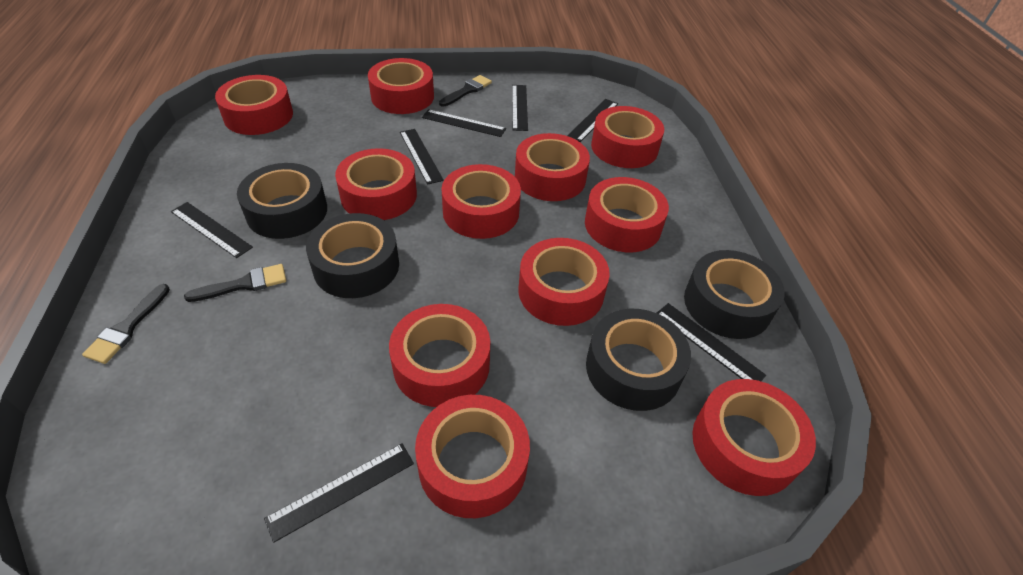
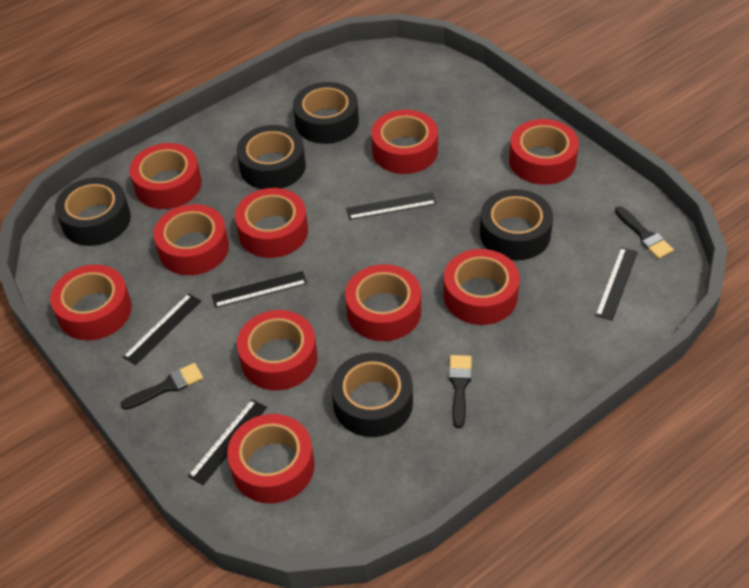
black ruler: 7 -> 5
black tape: 4 -> 5
red tape: 11 -> 10

